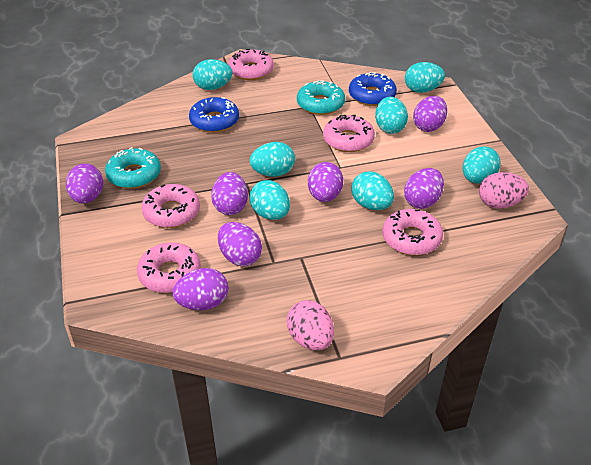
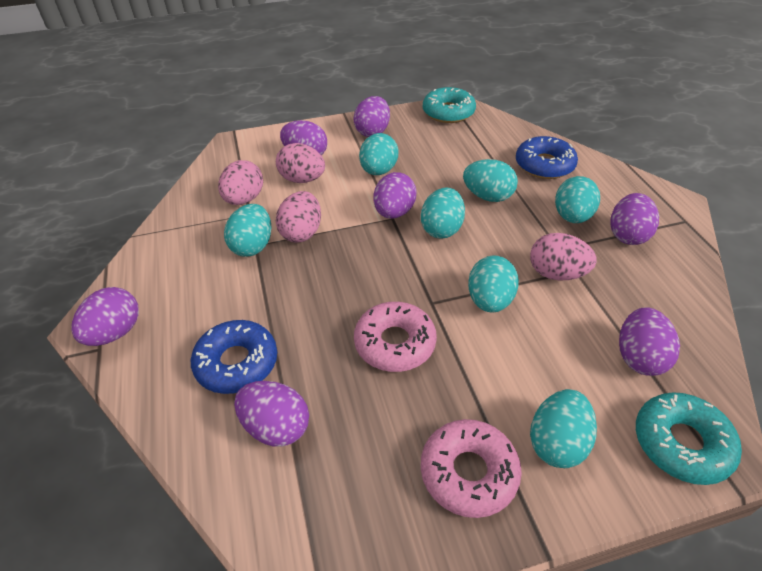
pink donut: 5 -> 2
pink egg: 2 -> 4

